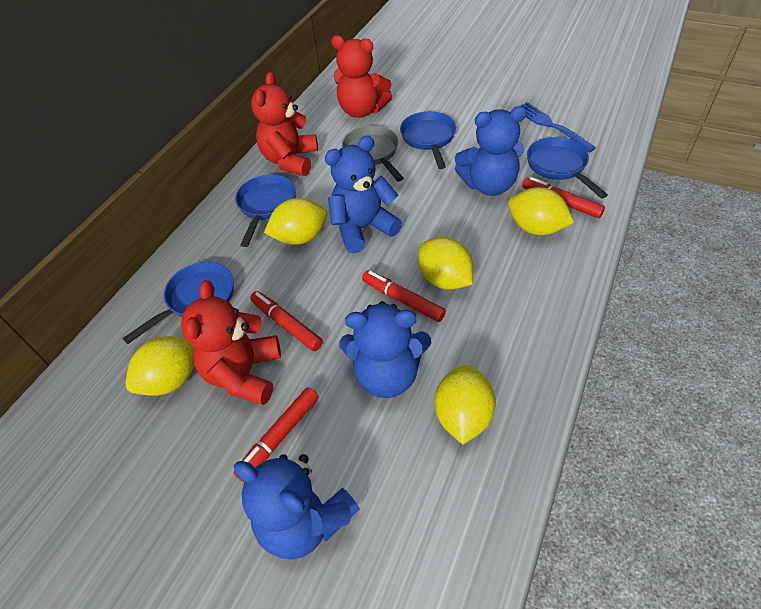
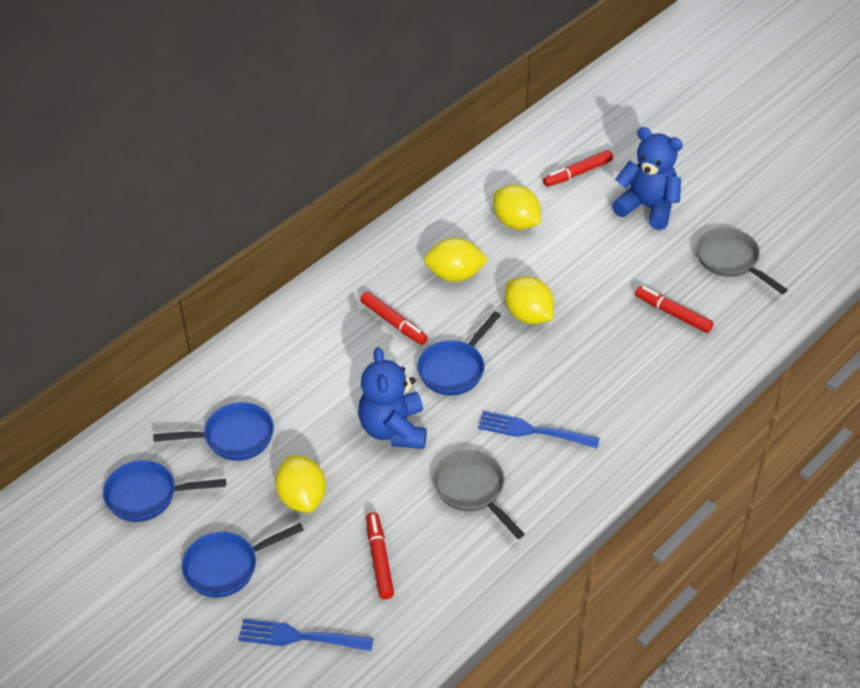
blue fork: 1 -> 2
blue teddy bear: 4 -> 2
grey pan: 1 -> 2
red teddy bear: 3 -> 0
yellow lemon: 5 -> 4

